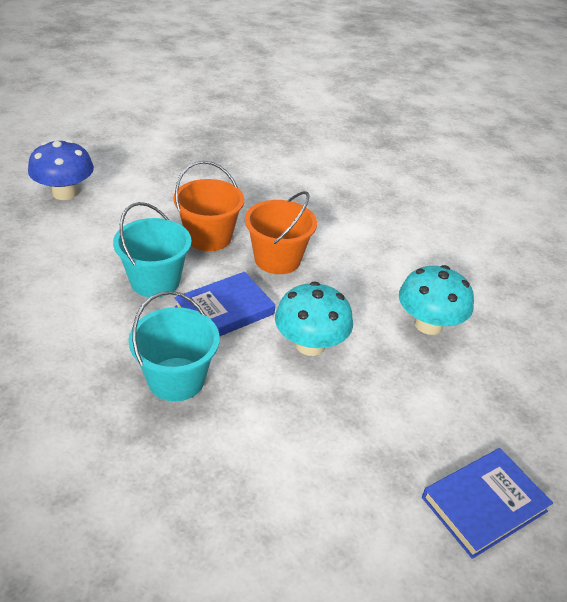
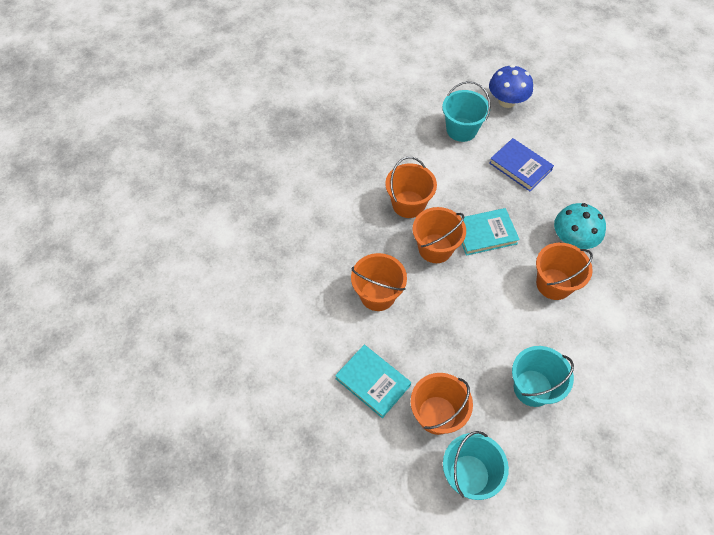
blue book: 2 -> 1
orange bucket: 2 -> 5
turquoise book: 0 -> 2
turquoise bucket: 2 -> 3
turquoise mushroom: 2 -> 1

